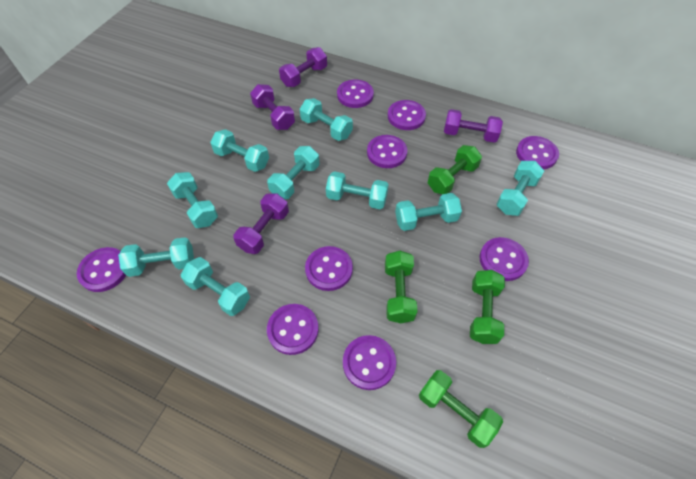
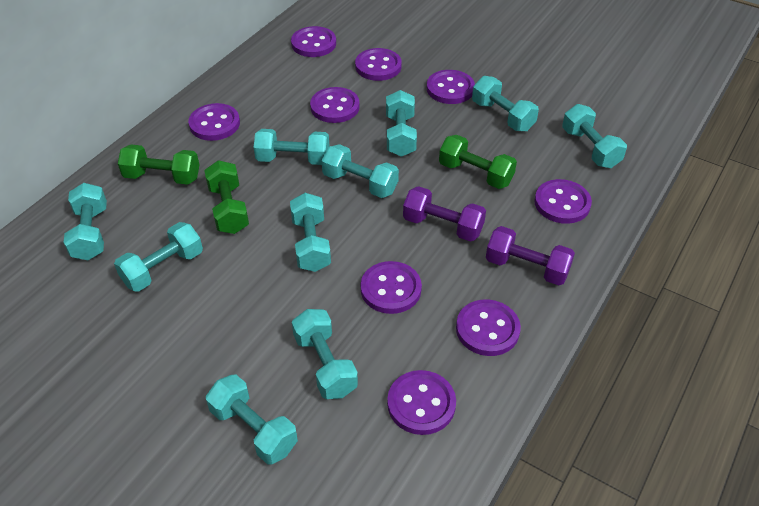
green dumbbell: 4 -> 3
purple dumbbell: 4 -> 2
turquoise dumbbell: 9 -> 10

